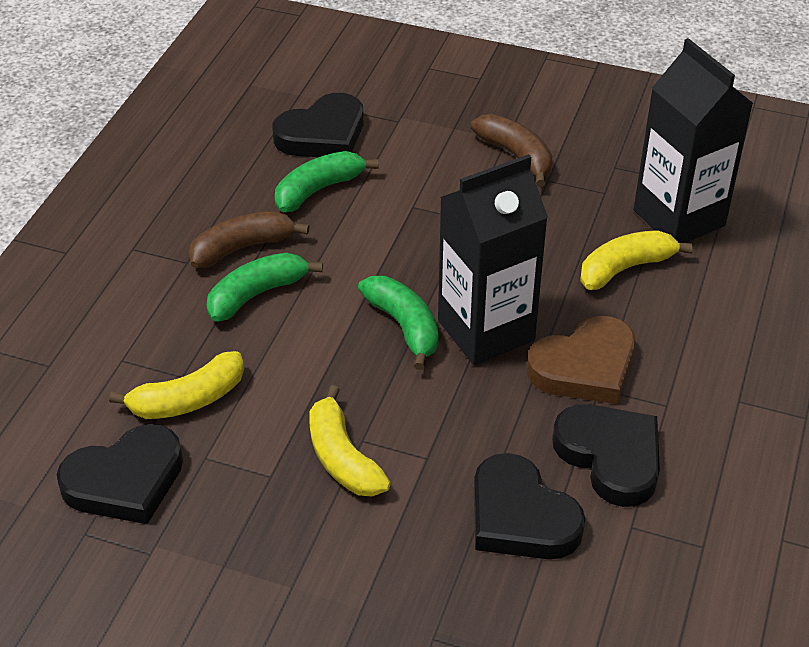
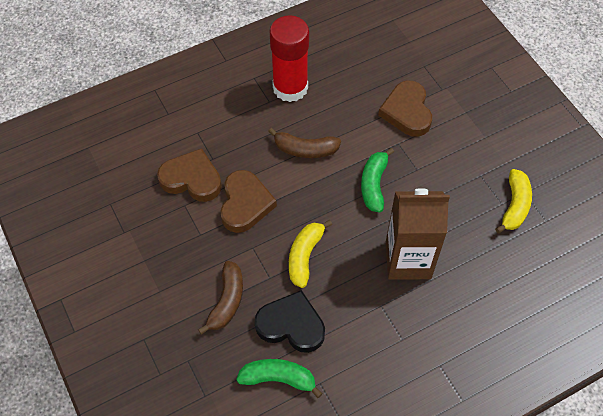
black carton: 2 -> 0
black heart: 4 -> 1
brown carton: 0 -> 1
brown heart: 1 -> 3
green banana: 3 -> 2
red glue stick: 0 -> 1
yellow banana: 3 -> 2

